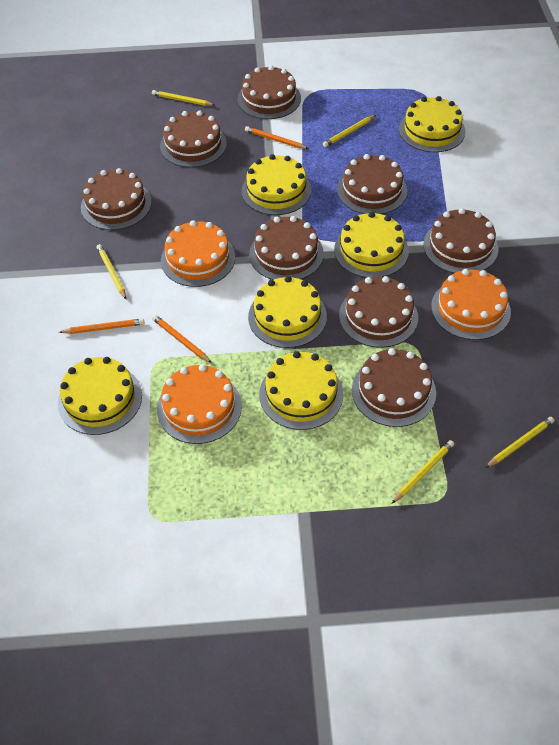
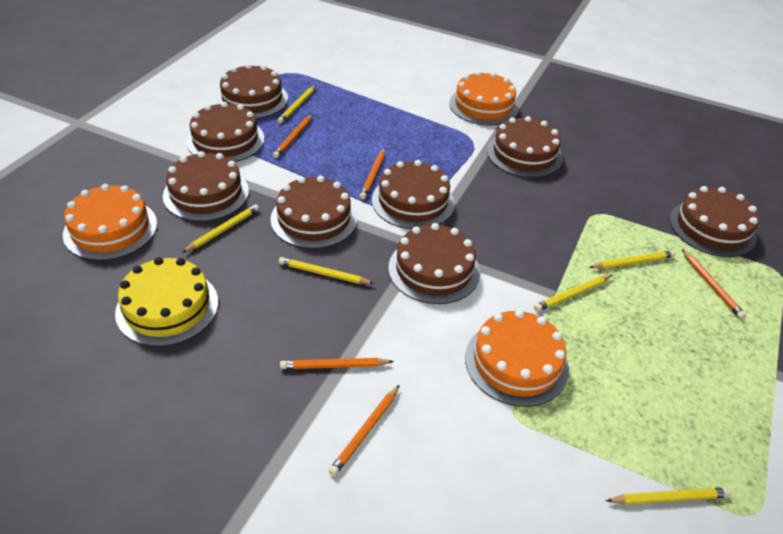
orange pencil: 3 -> 5
yellow cake: 6 -> 1
yellow pencil: 5 -> 6

